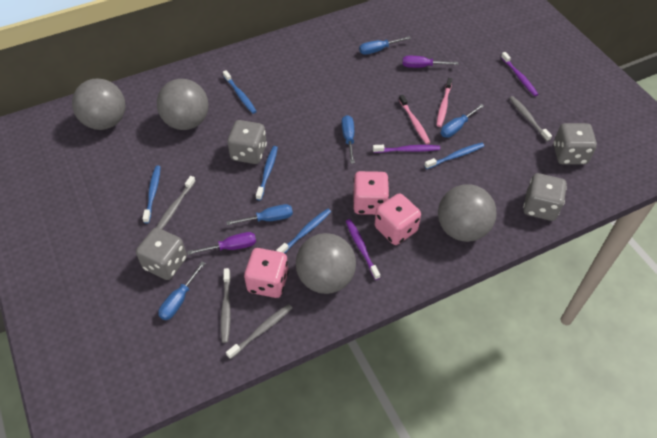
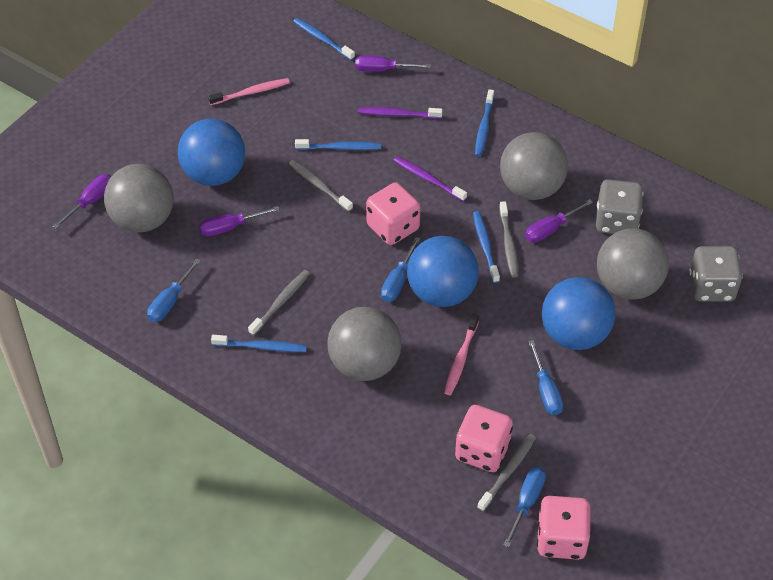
blue ball: 0 -> 3
blue screwdriver: 5 -> 4
grey dice: 4 -> 2
purple screwdriver: 2 -> 4
purple toothbrush: 3 -> 2

